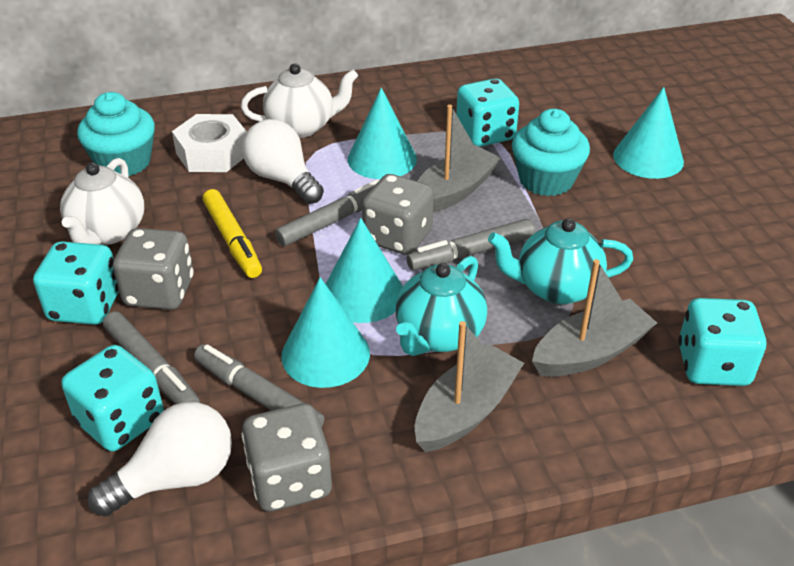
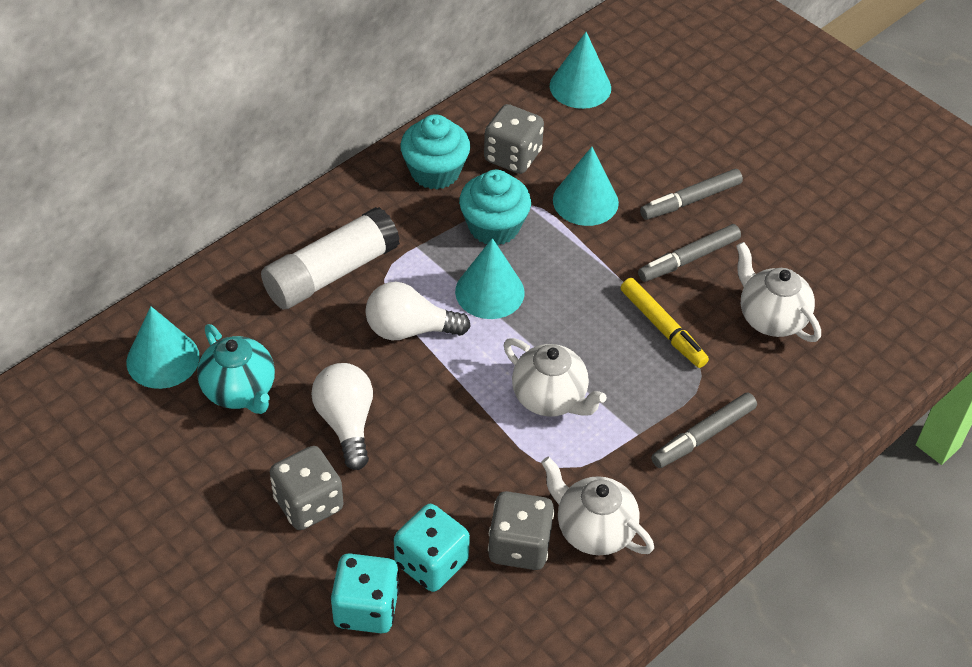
grey boat: 3 -> 0
grey marker: 4 -> 3
turquoise dice: 4 -> 2
turquoise teapot: 2 -> 1
white glue stick: 0 -> 1
white nut: 1 -> 0
white teapot: 2 -> 3

